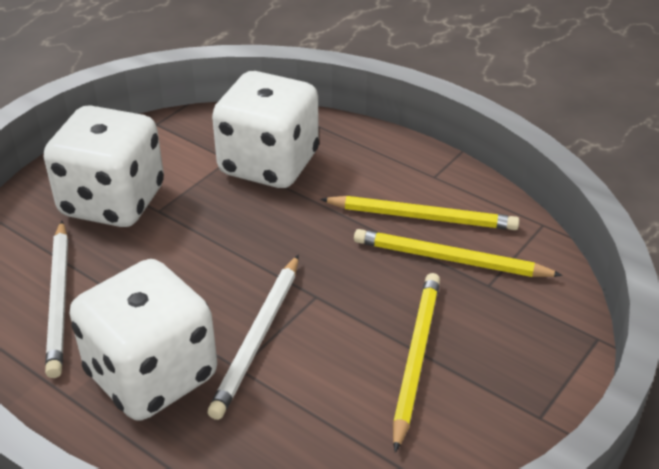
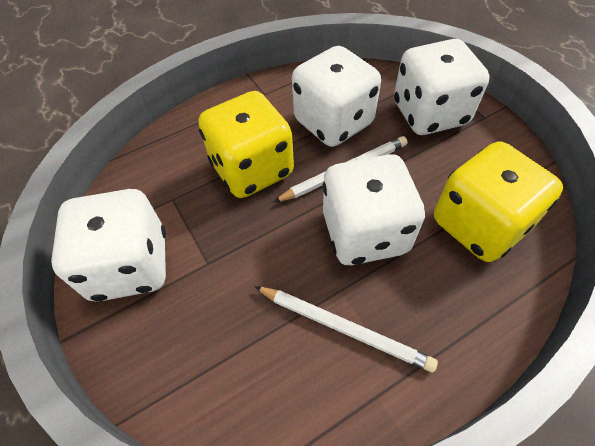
white dice: 3 -> 4
yellow dice: 0 -> 2
yellow pencil: 3 -> 0

